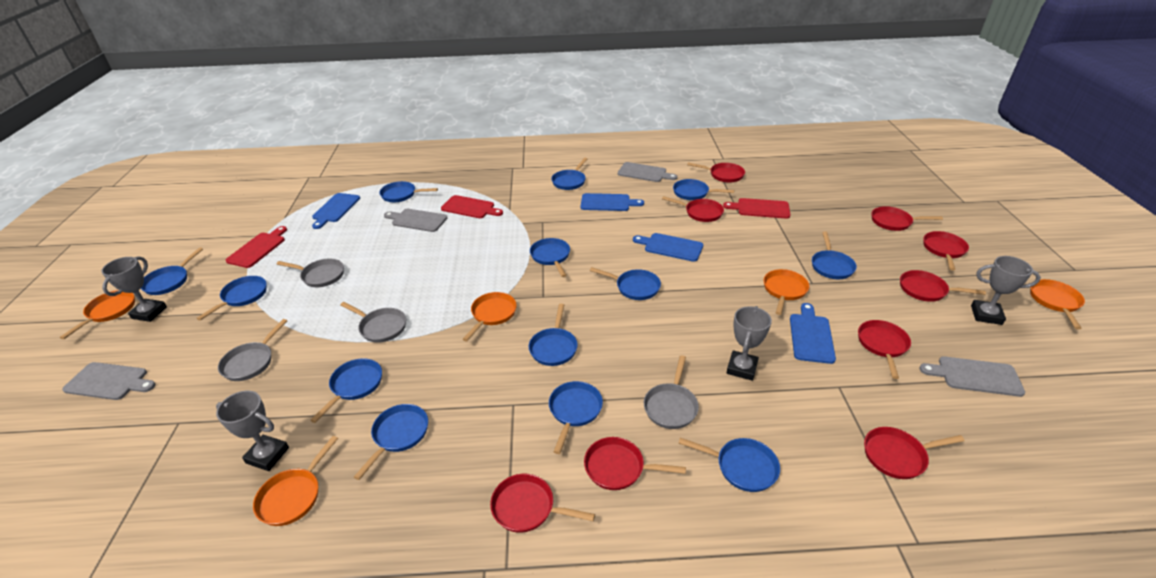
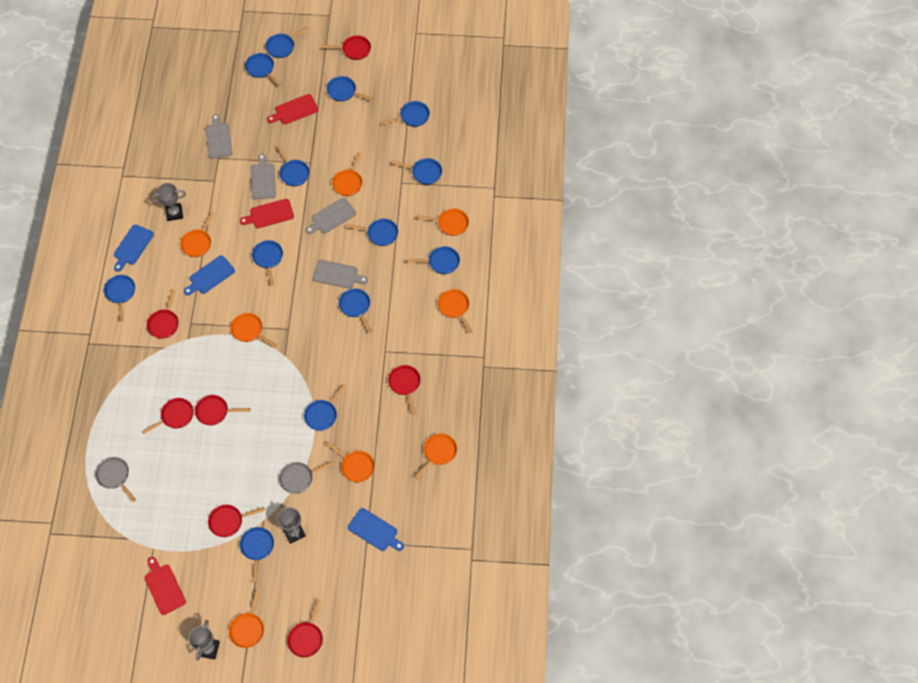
blue cutting board: 4 -> 3
grey pan: 4 -> 2
grey trophy: 4 -> 3
orange pan: 5 -> 8
red pan: 9 -> 7

